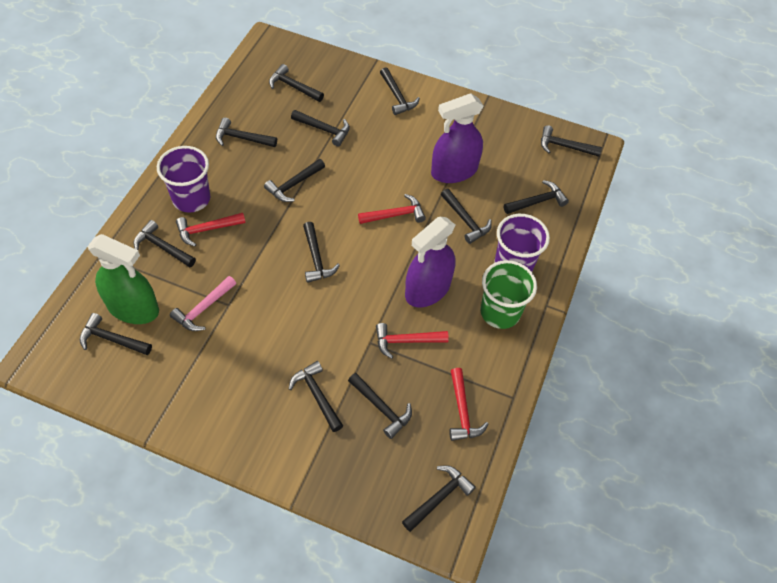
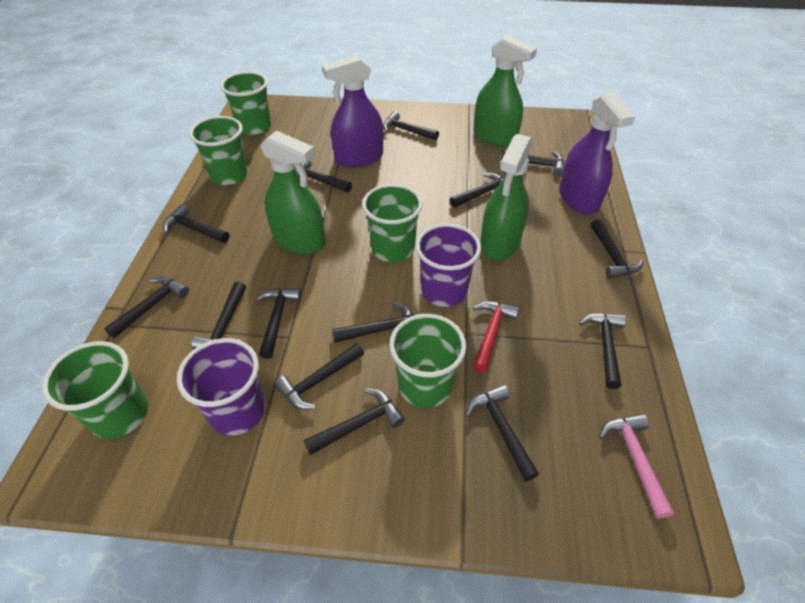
green cup: 1 -> 5
green spray bottle: 1 -> 3
red hammer: 4 -> 1

